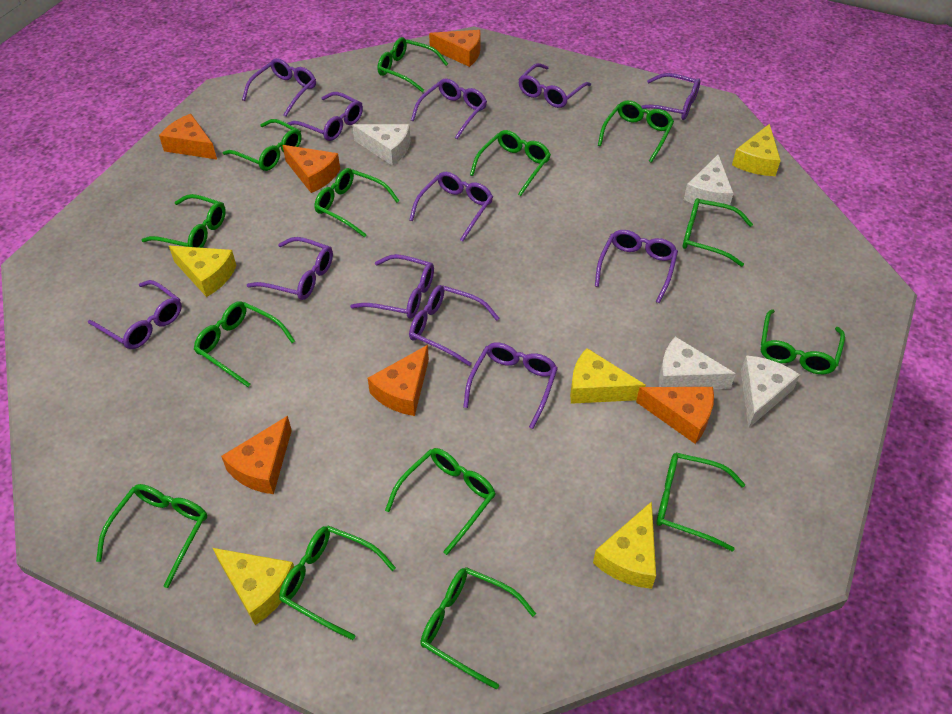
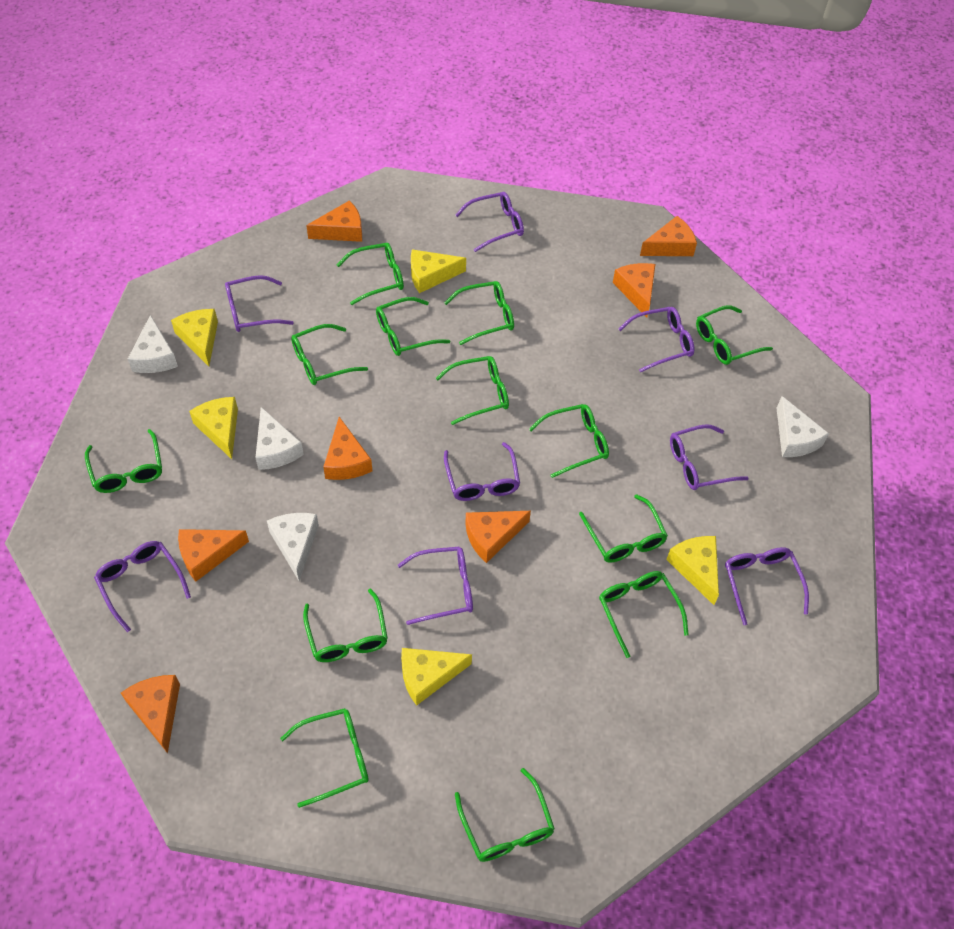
green glasses: 14 -> 13
orange cheese: 6 -> 7
purple glasses: 12 -> 8

